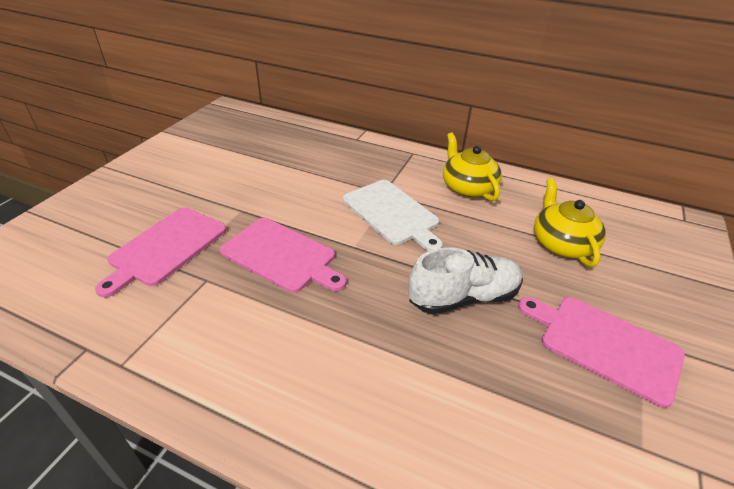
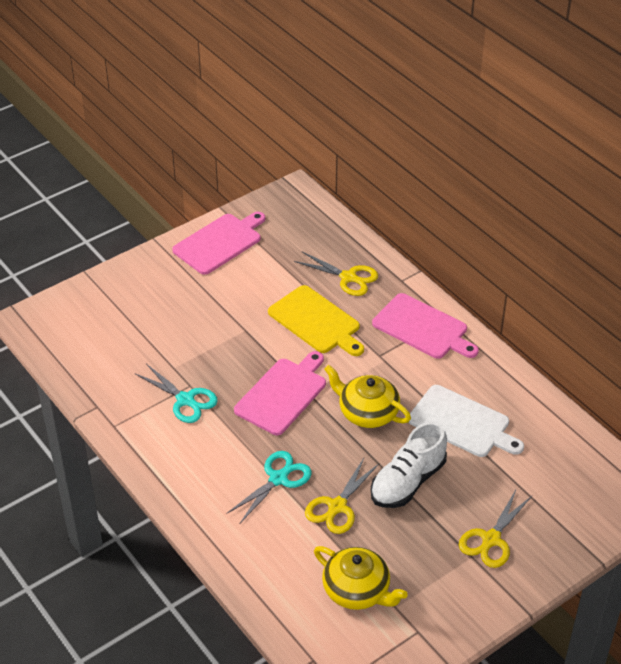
turquoise scissors: 0 -> 2
yellow cutting board: 0 -> 1
yellow scissors: 0 -> 3

